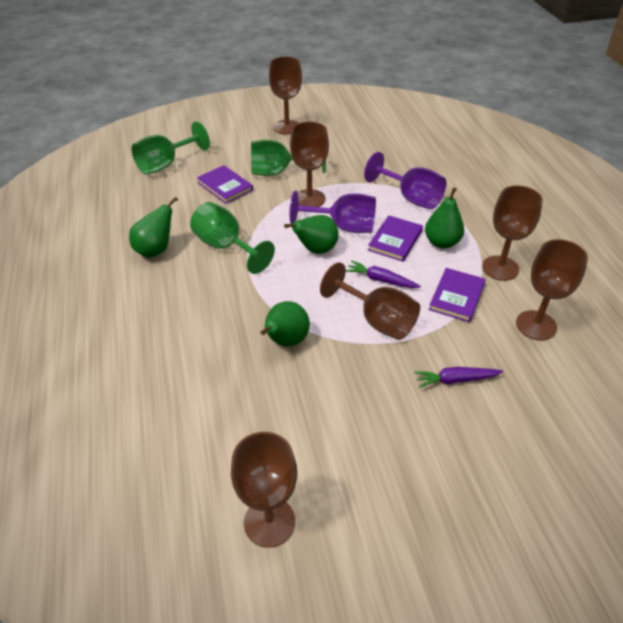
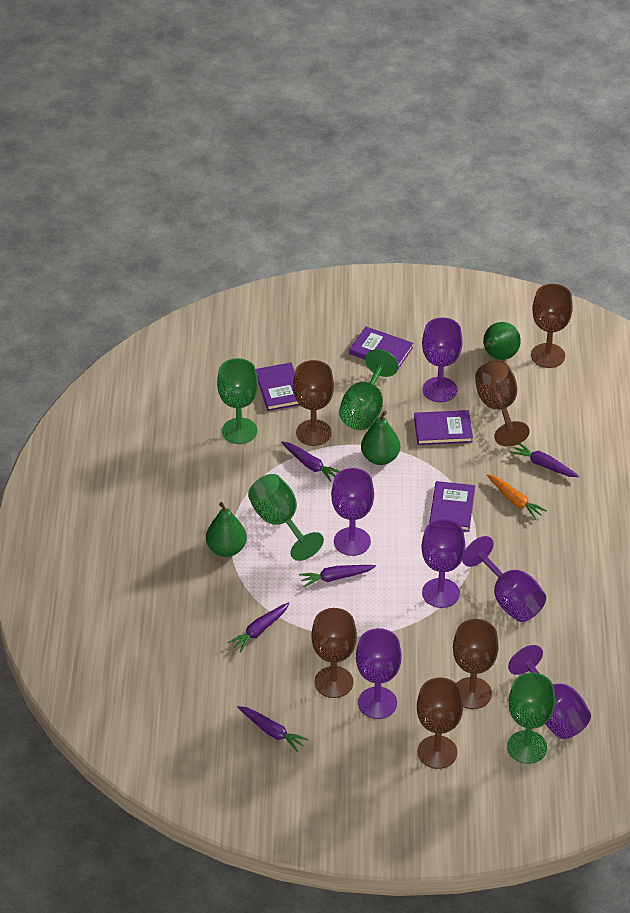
green goblet: 3 -> 4
green pear: 4 -> 3
orange carrot: 0 -> 1
purple book: 3 -> 4
purple carrot: 2 -> 5
purple goblet: 2 -> 6

